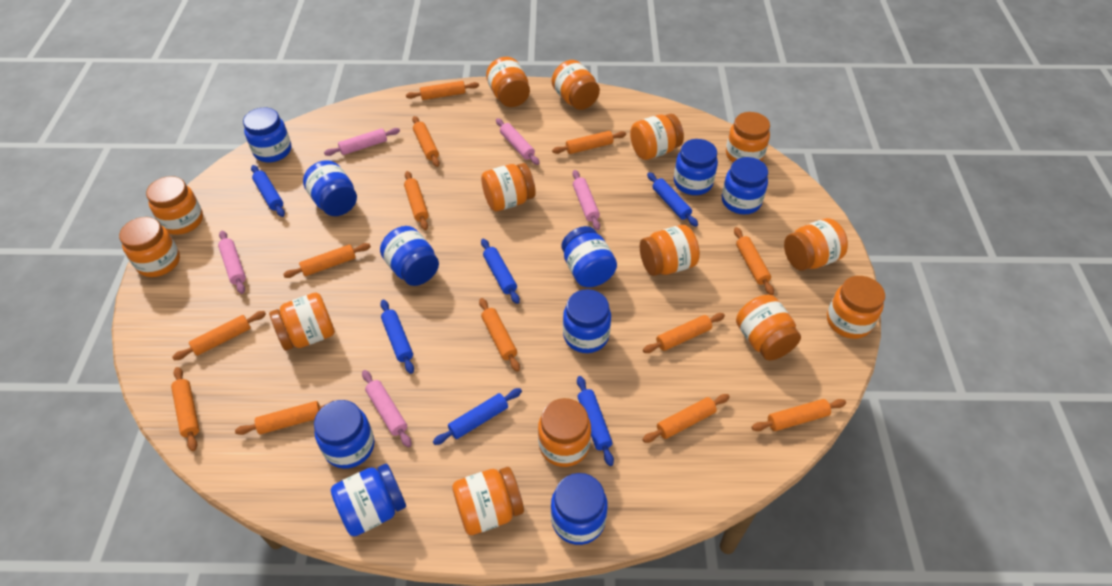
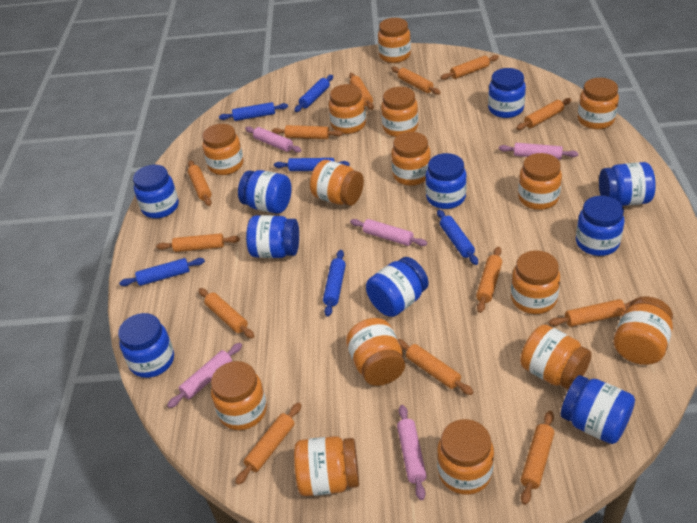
orange jar: 14 -> 15

